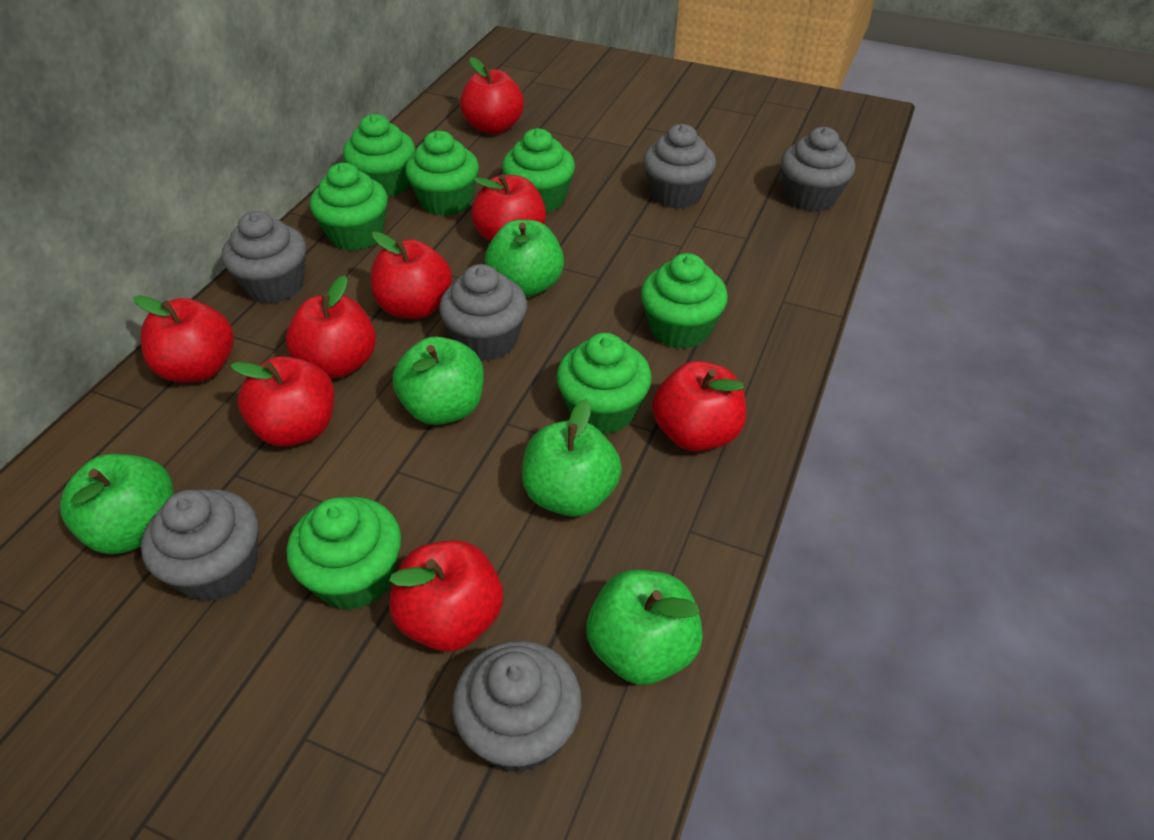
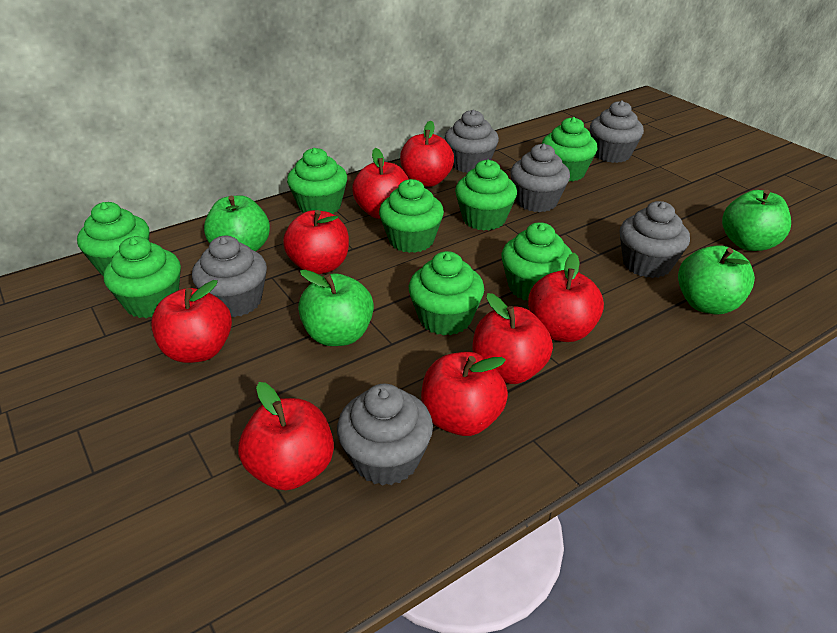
green apple: 5 -> 4
green cupcake: 7 -> 8

